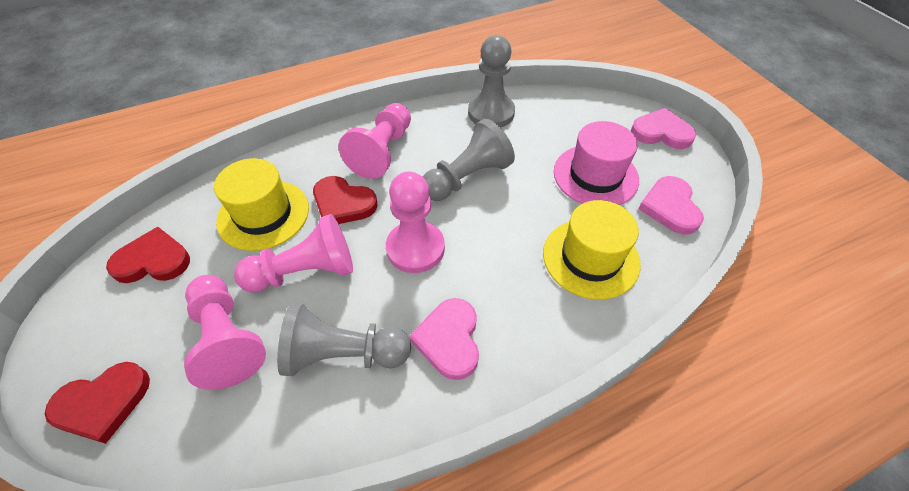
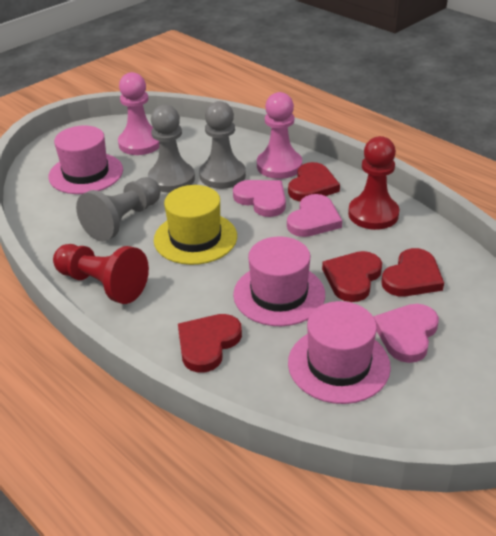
pink hat: 1 -> 3
pink pawn: 4 -> 2
red heart: 3 -> 4
red pawn: 0 -> 2
yellow hat: 2 -> 1

